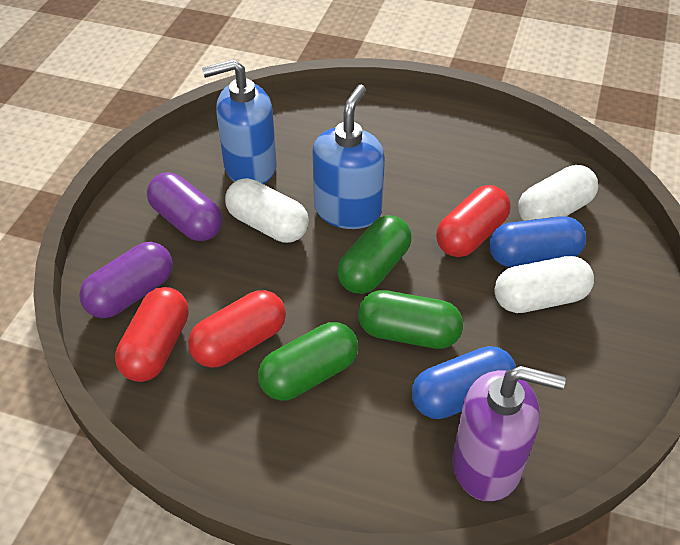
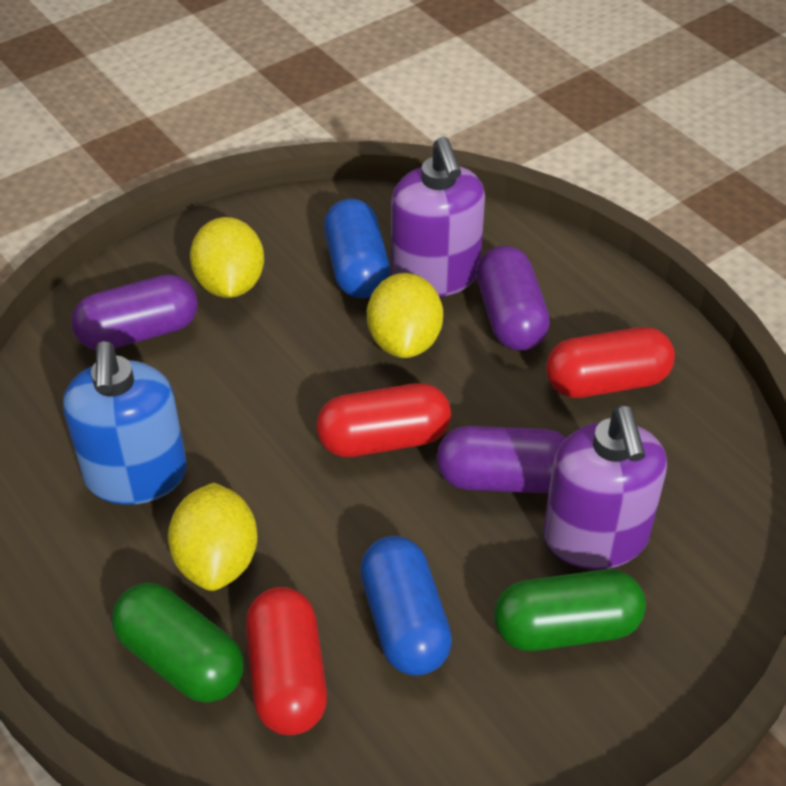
blue soap dispenser: 2 -> 1
green capsule: 3 -> 2
purple capsule: 2 -> 3
purple soap dispenser: 1 -> 2
white capsule: 3 -> 0
yellow lemon: 0 -> 3

